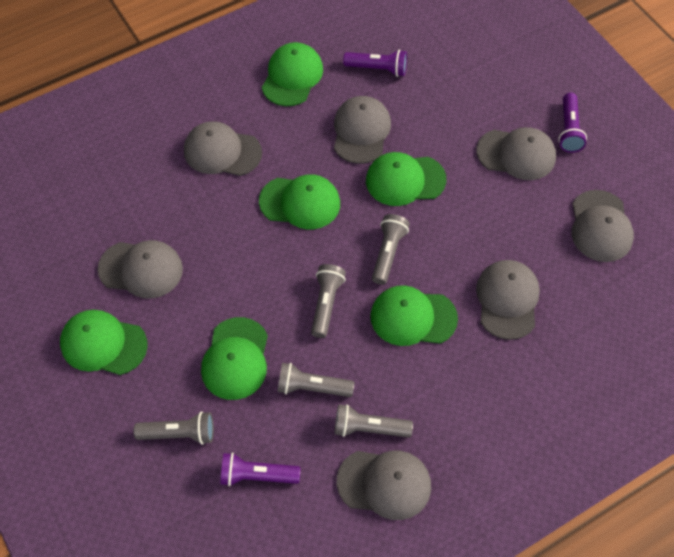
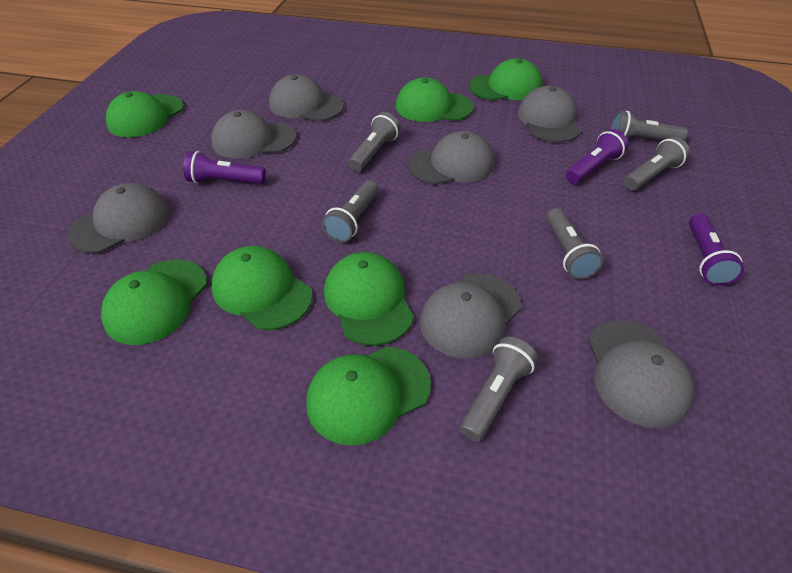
green cap: 6 -> 7
grey flashlight: 5 -> 6

